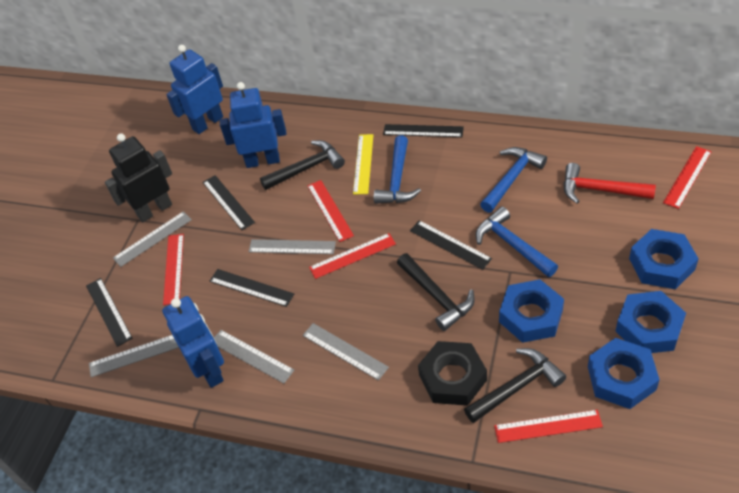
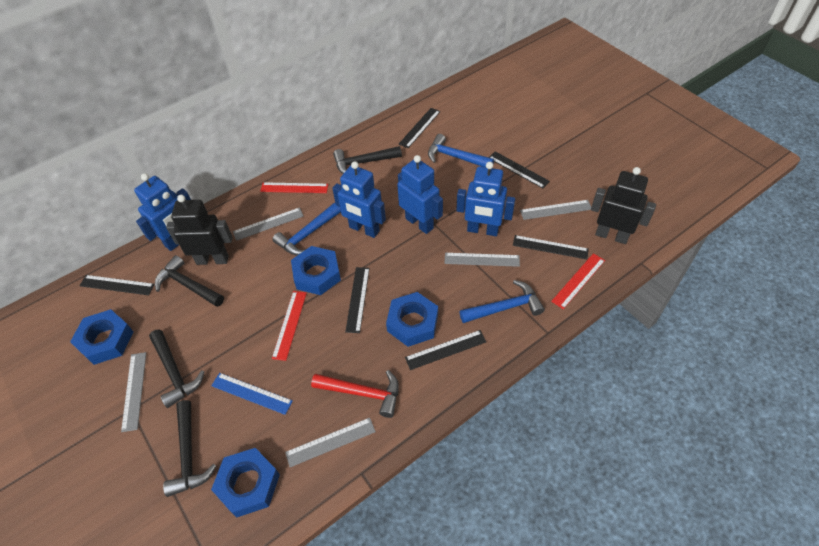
black hammer: 3 -> 4
black nut: 1 -> 0
black robot: 1 -> 2
black ruler: 5 -> 6
blue robot: 3 -> 4
blue ruler: 0 -> 1
red ruler: 5 -> 3
yellow ruler: 1 -> 0

